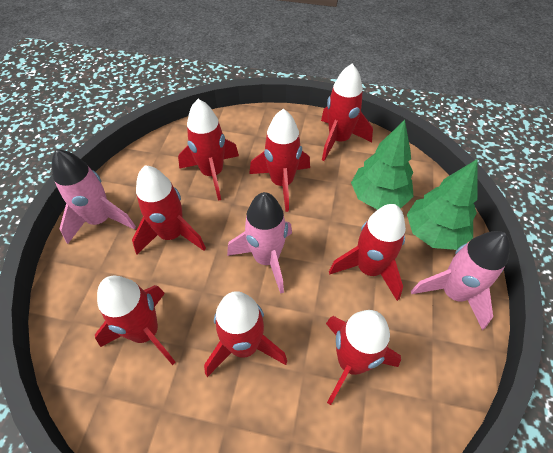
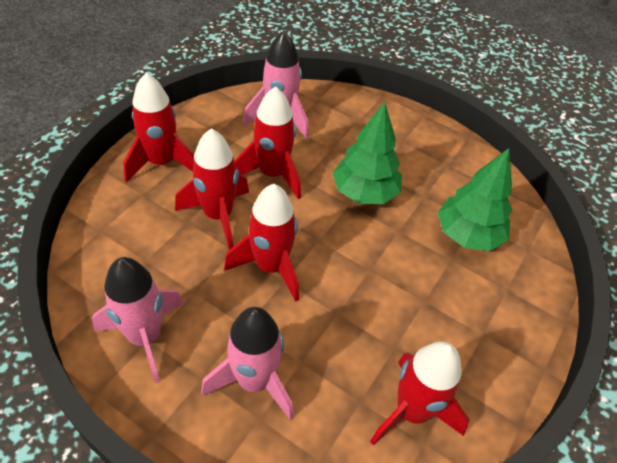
red rocket: 8 -> 5

